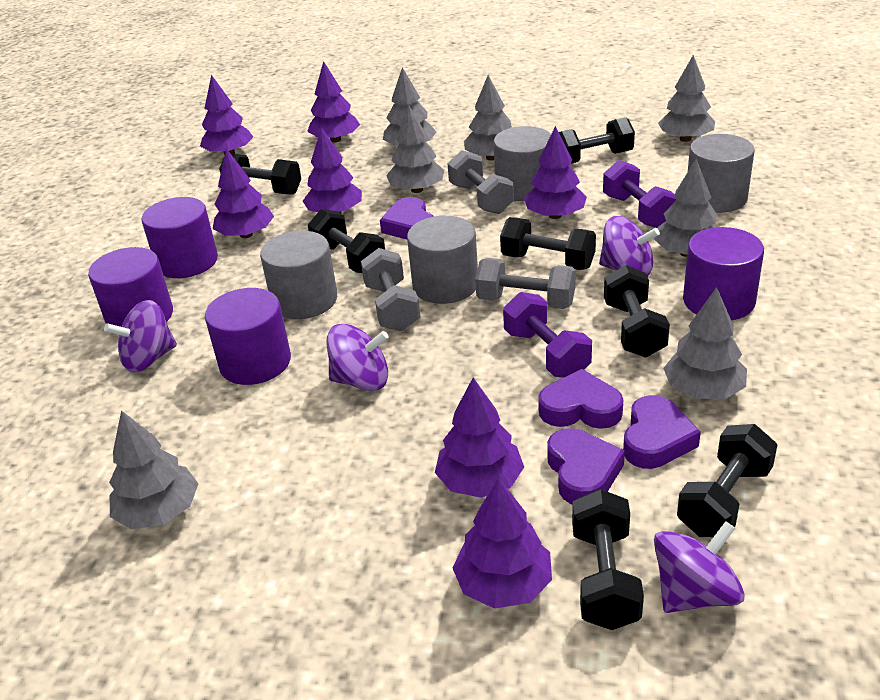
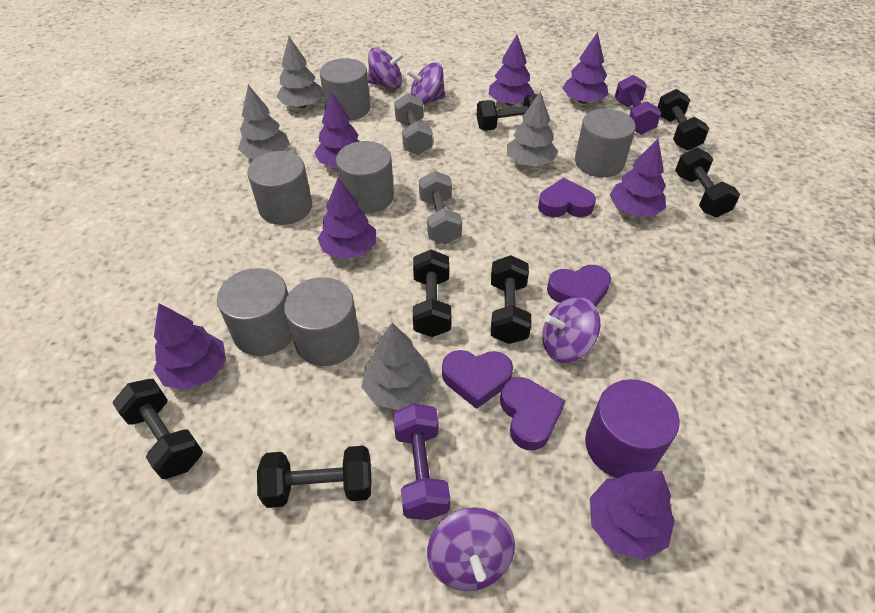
grey cylinder: 4 -> 6
grey dumbbell: 3 -> 2
grey tree: 7 -> 4
purple cylinder: 4 -> 1

